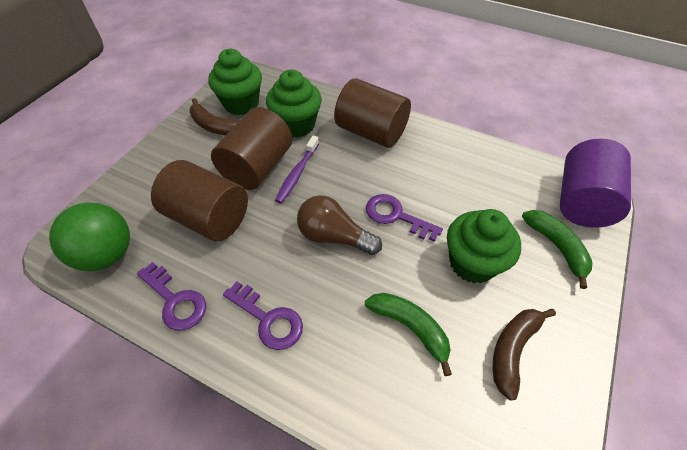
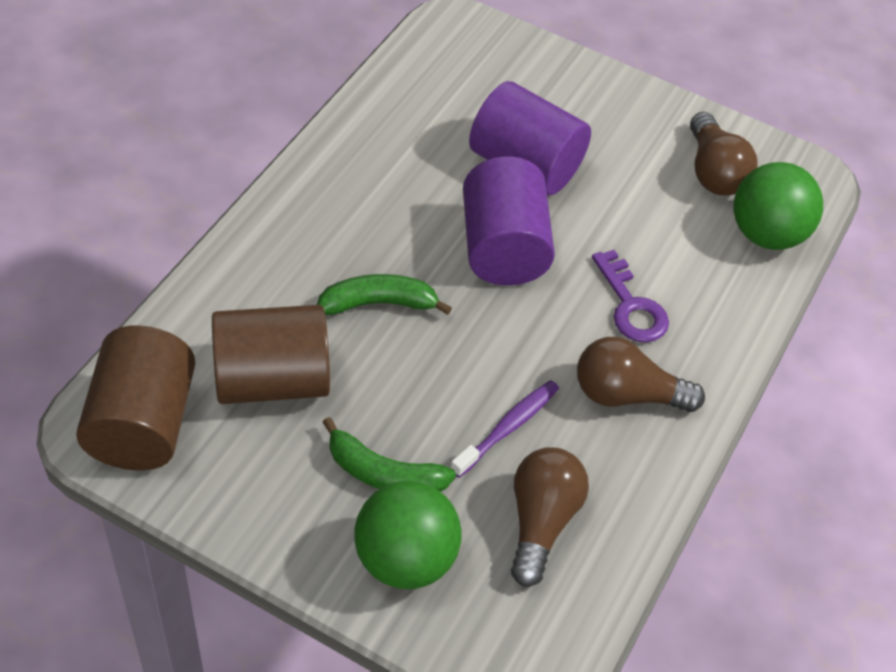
brown banana: 2 -> 0
brown cylinder: 3 -> 2
brown light bulb: 1 -> 3
green ball: 1 -> 2
green cupcake: 3 -> 0
purple cylinder: 1 -> 2
purple key: 3 -> 1

